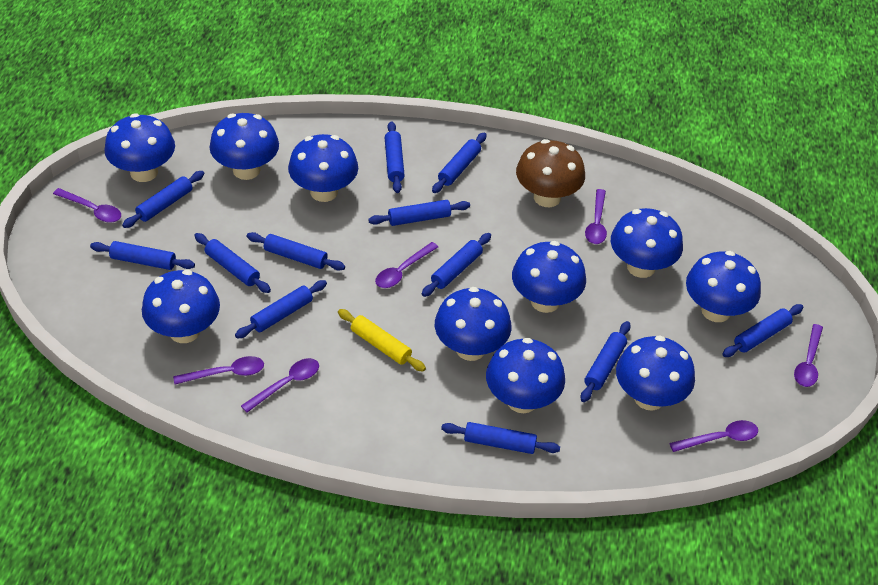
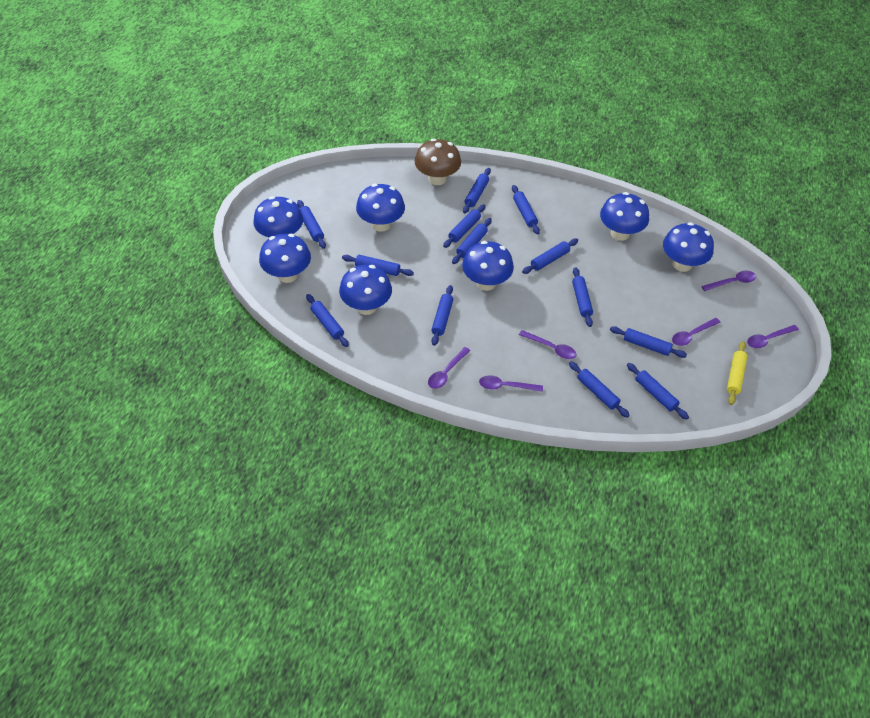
blue mushroom: 10 -> 7
blue rolling pin: 12 -> 13
purple spoon: 7 -> 6

